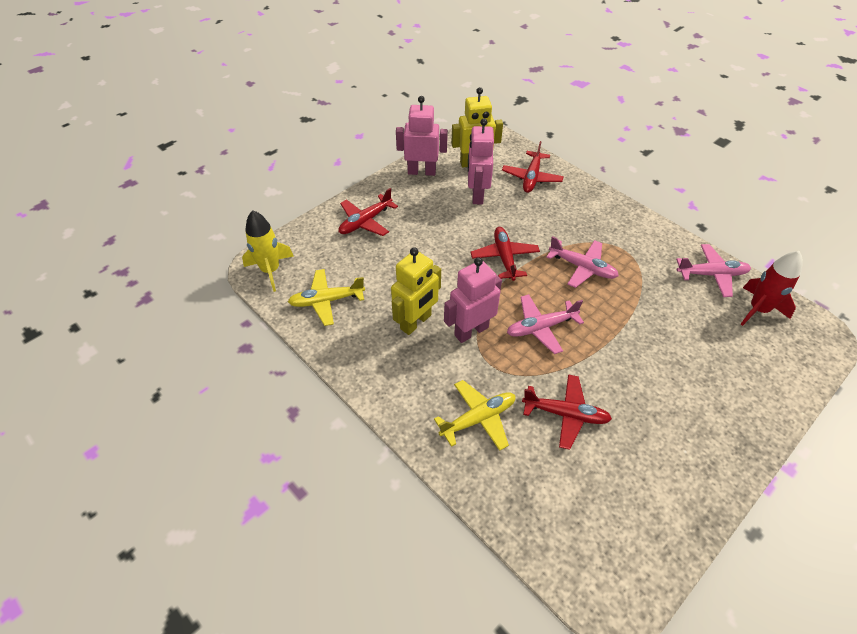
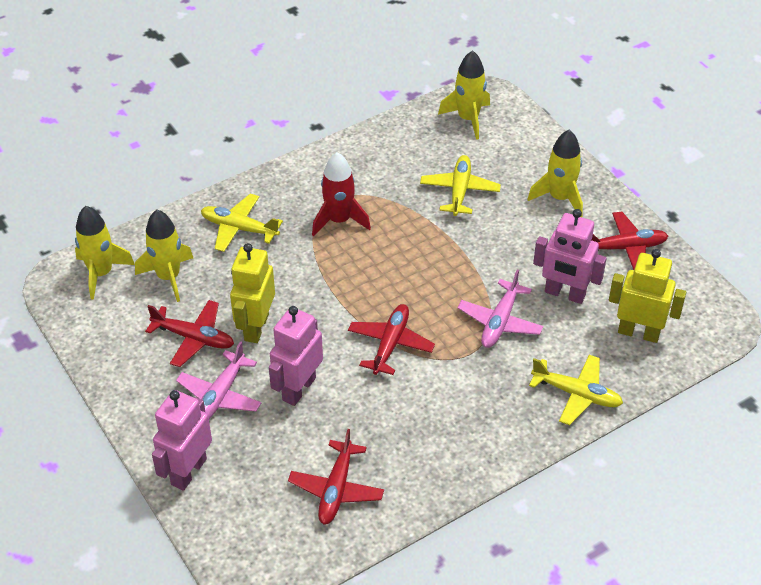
pink plane: 3 -> 2
yellow plane: 2 -> 3
yellow rocket: 1 -> 4

